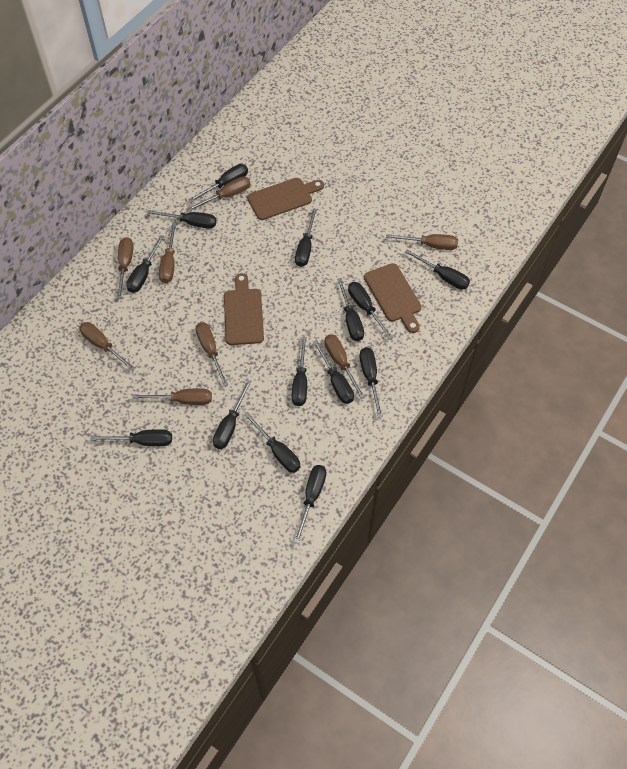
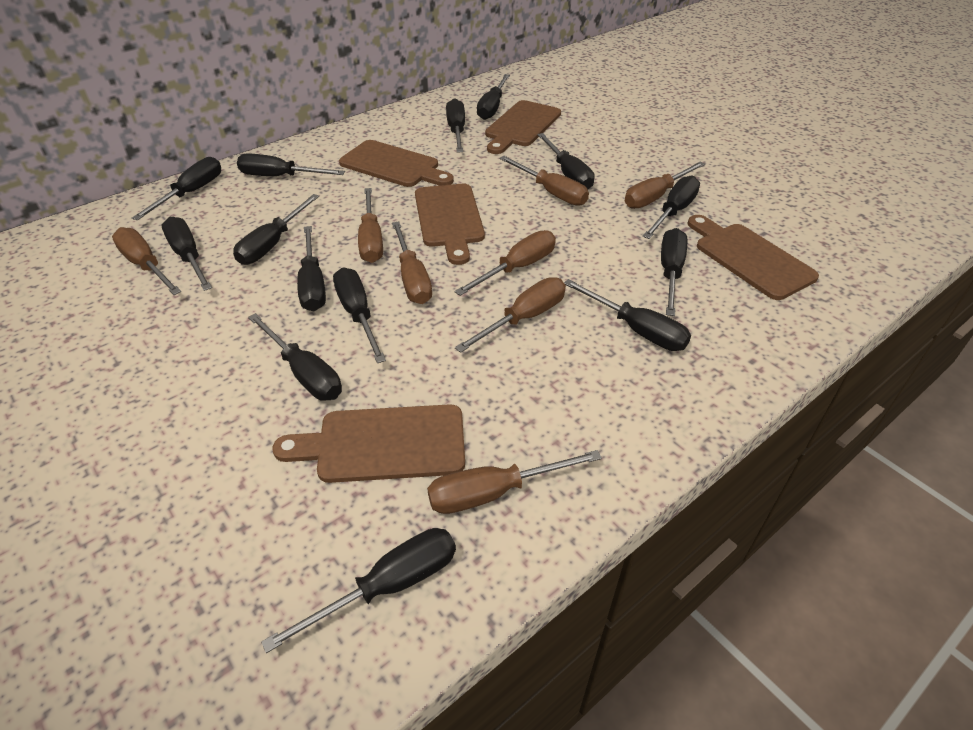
brown cutting board: 3 -> 5

